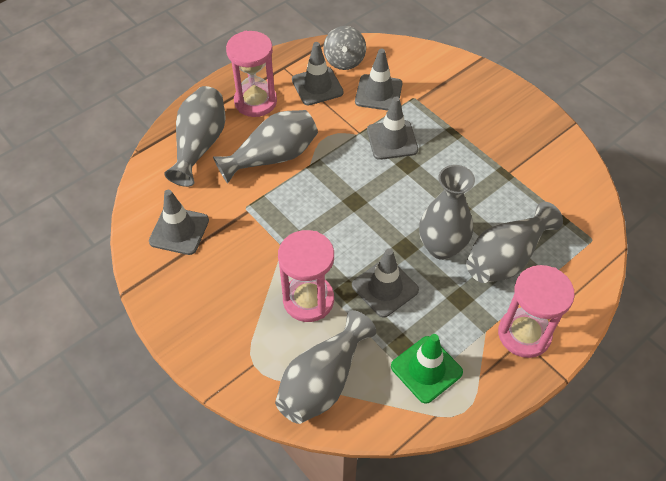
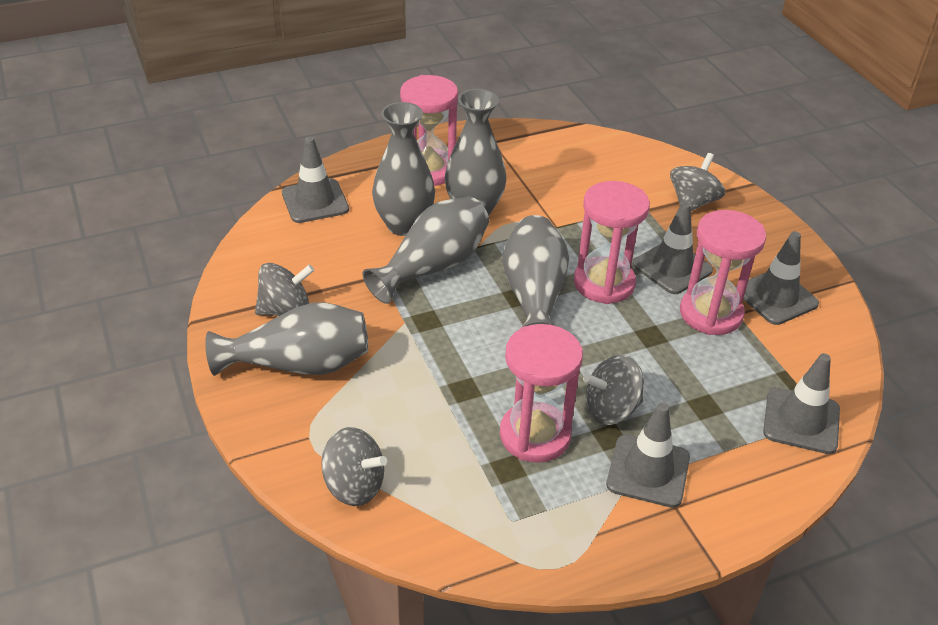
green traffic cone: 1 -> 0
grey spinning top: 1 -> 4
pink hourglass: 3 -> 4

